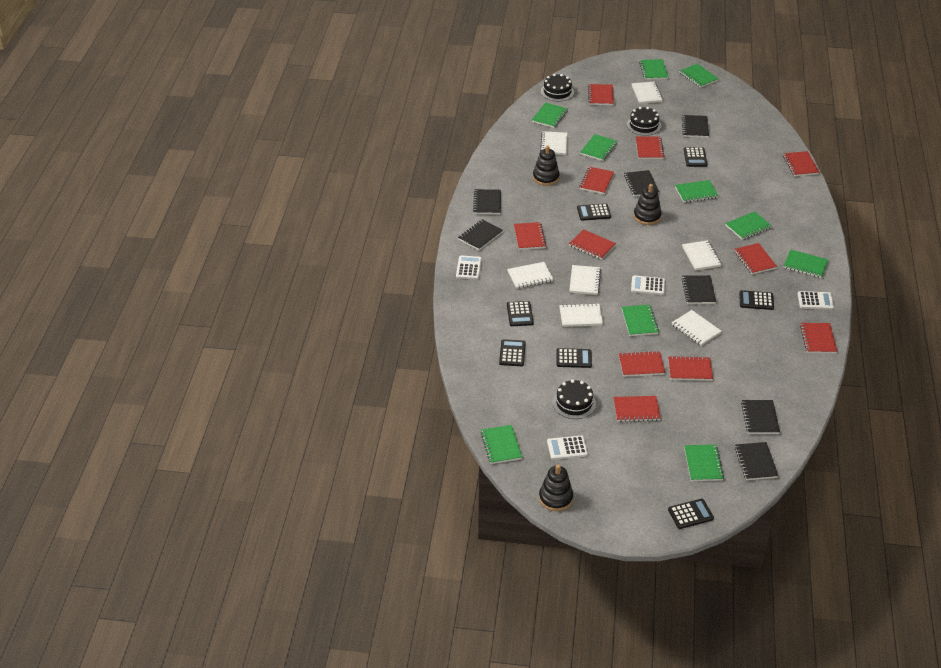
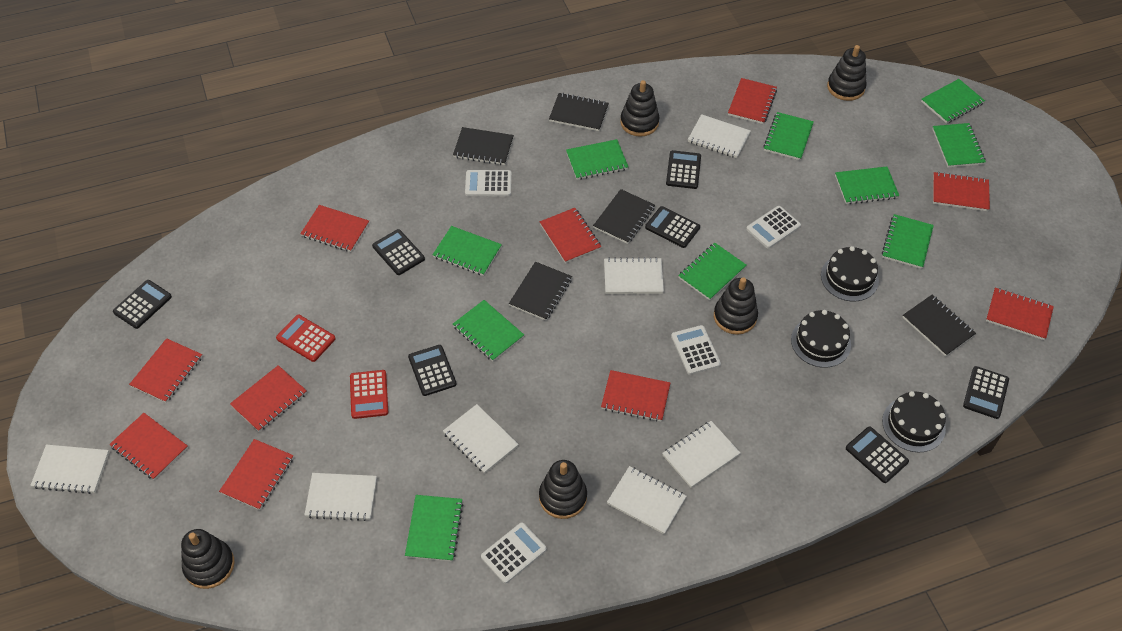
black notebook: 7 -> 5
black stacking toy: 3 -> 5
red calculator: 0 -> 2
red notebook: 11 -> 10

